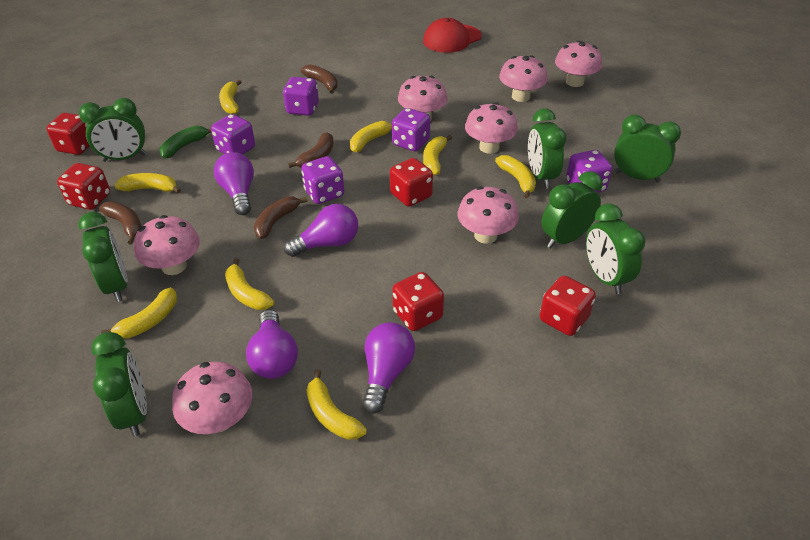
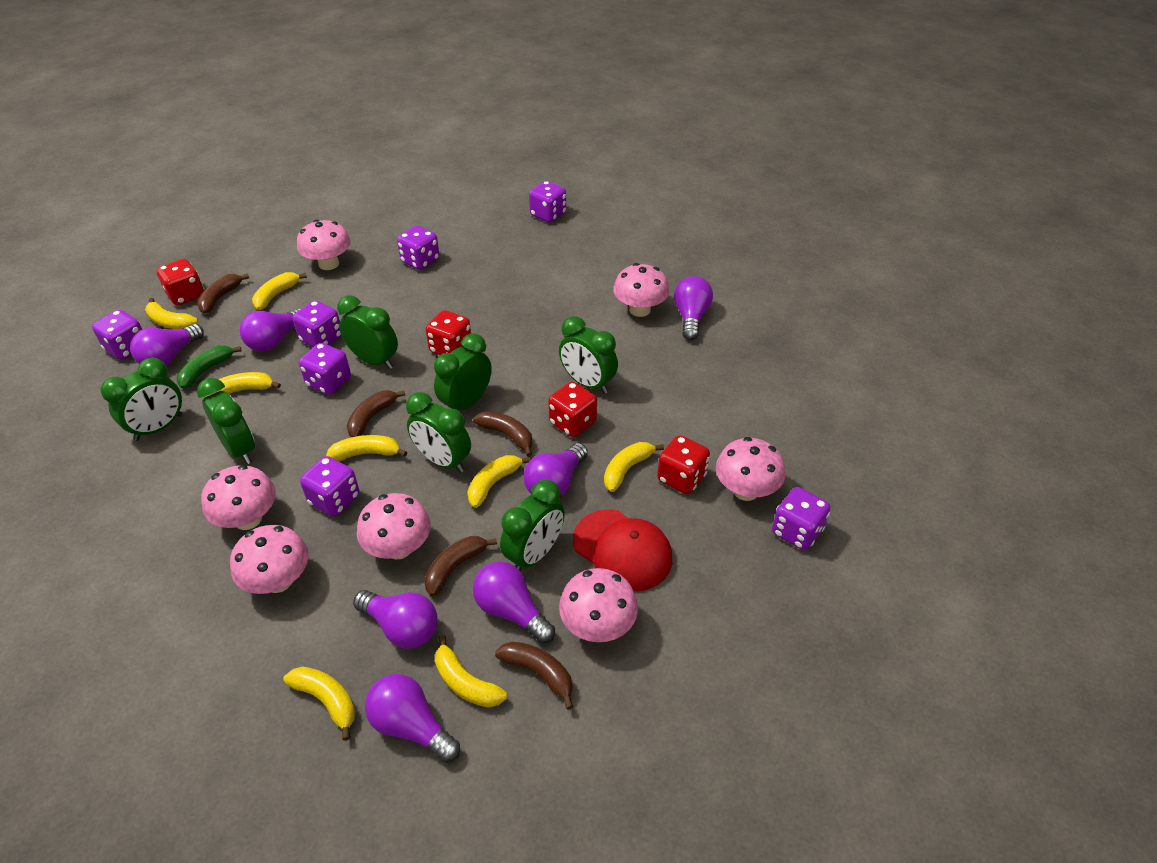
brown banana: 4 -> 5
purple dice: 5 -> 7
purple light bulb: 4 -> 7
red dice: 5 -> 4

